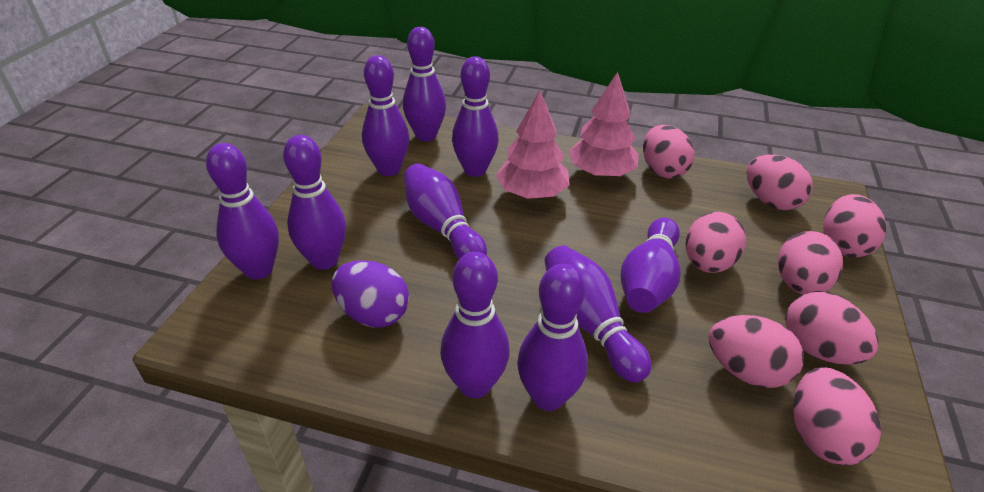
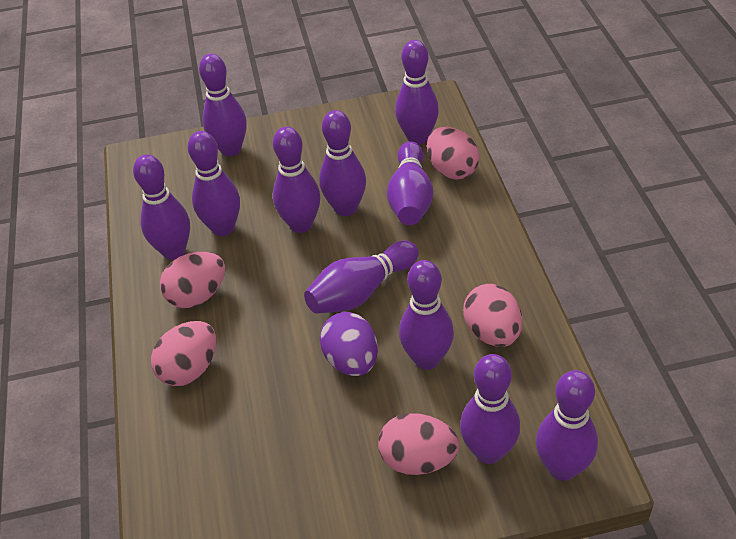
pink egg: 8 -> 5
pink tree: 2 -> 0
purple bowling pin: 10 -> 11

